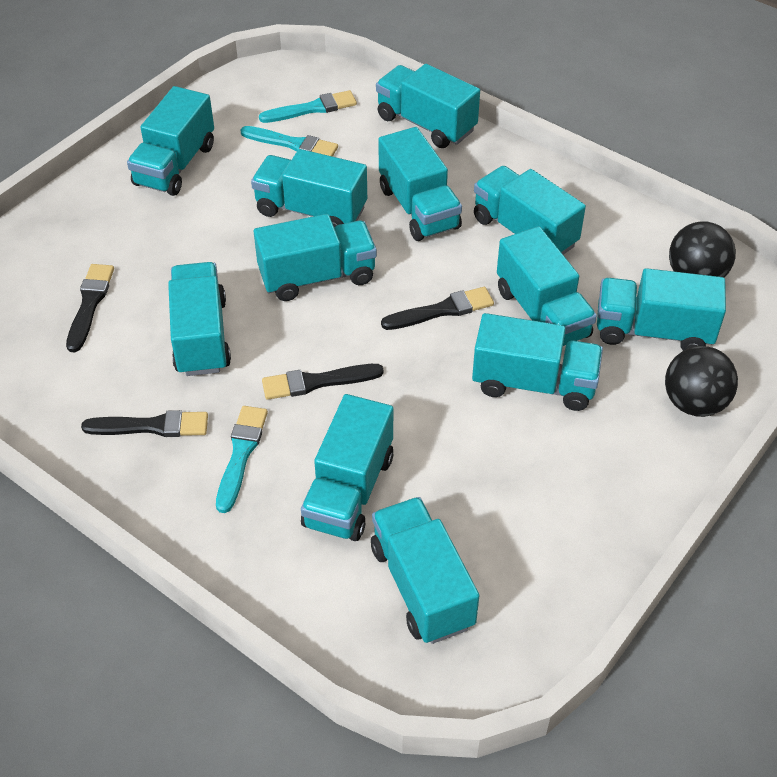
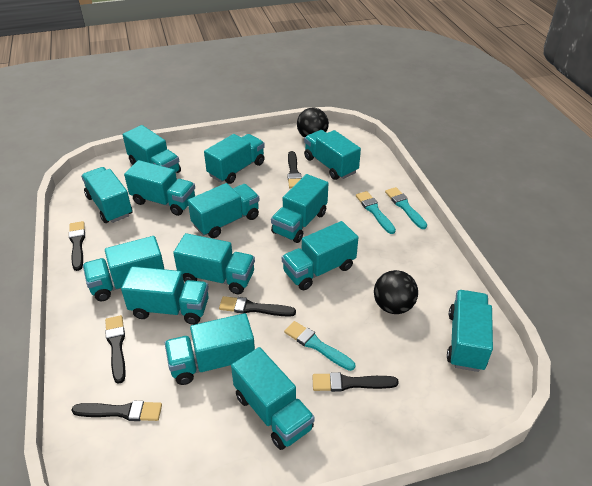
black brush: 4 -> 6
turquoise truck: 12 -> 14

